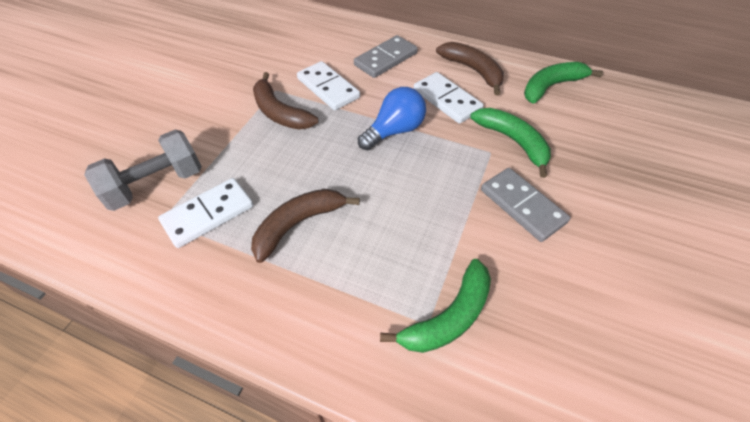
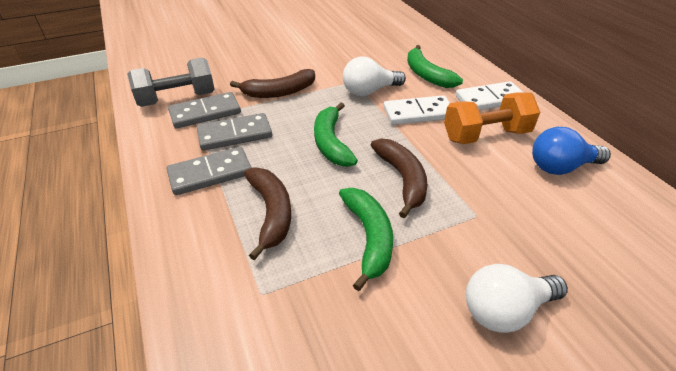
grey domino: 2 -> 3
orange dumbbell: 0 -> 1
white domino: 3 -> 2
white light bulb: 0 -> 2

